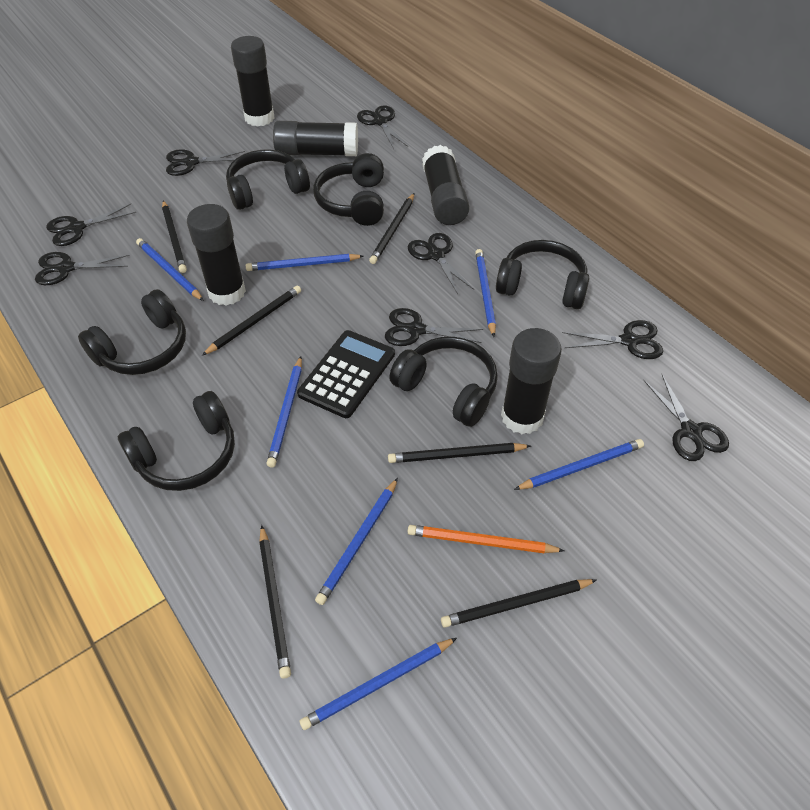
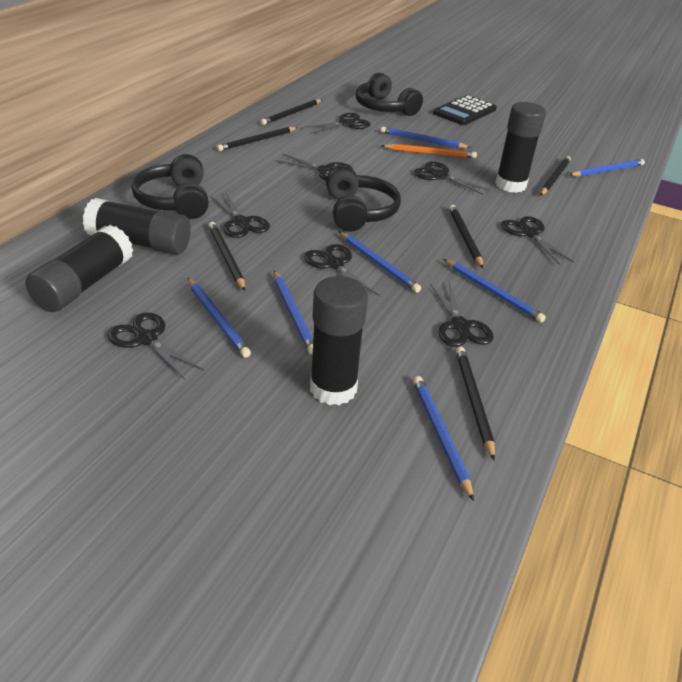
black glue stick: 5 -> 4
black headphones: 6 -> 3

